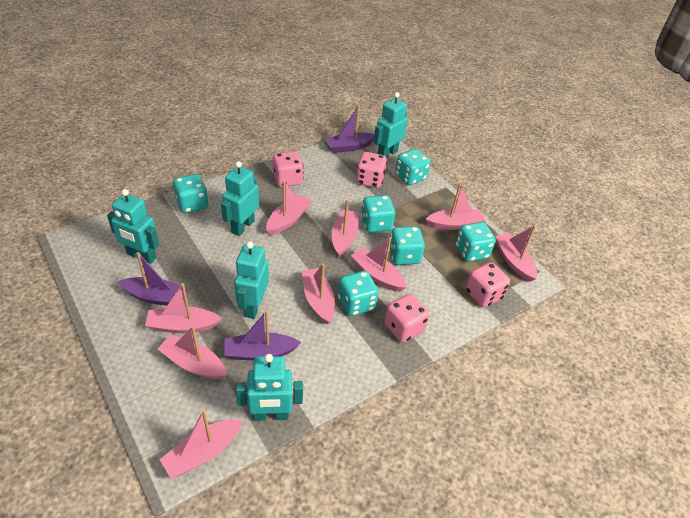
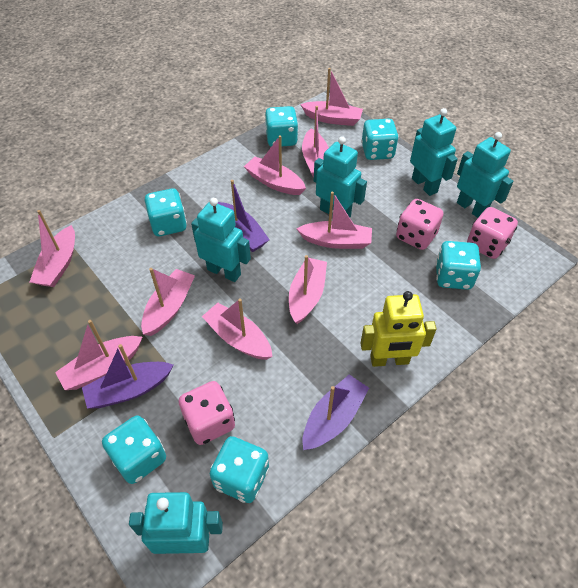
pink dice: 4 -> 3
yellow robot: 0 -> 1

